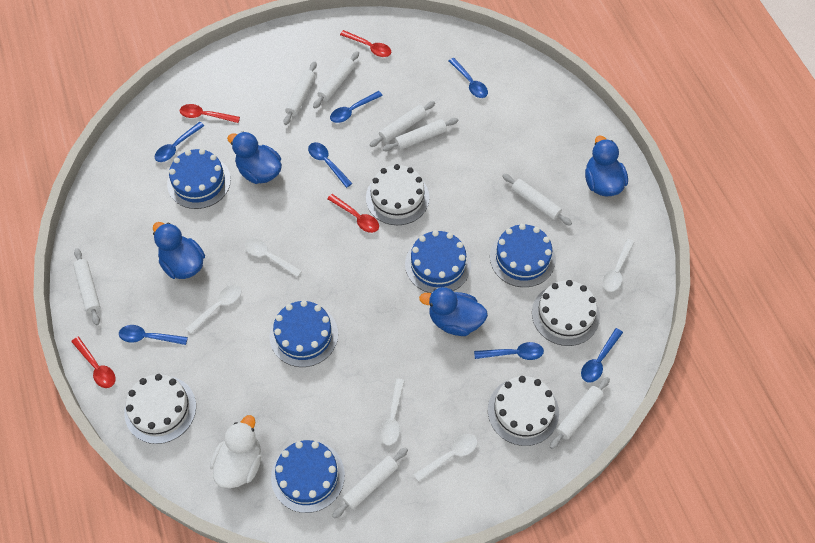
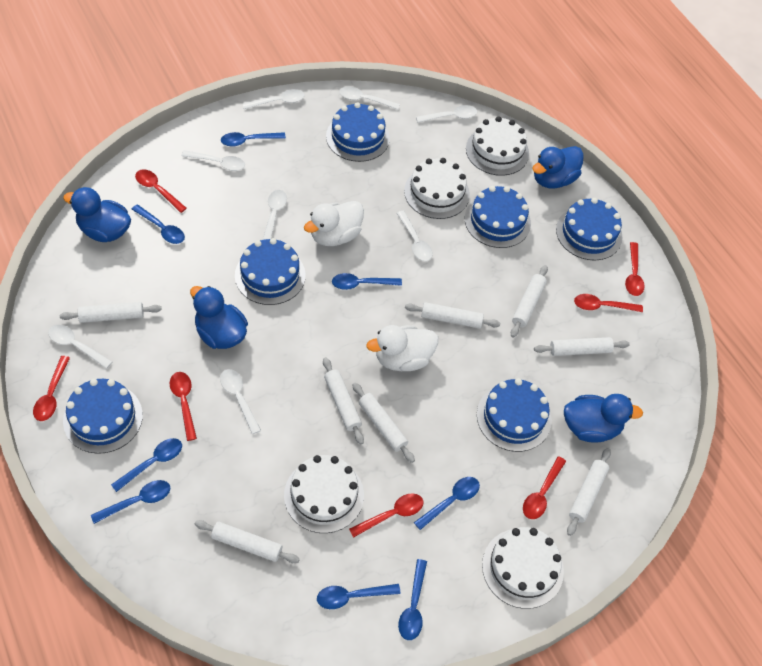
blue cake: 5 -> 6
blue spoon: 7 -> 8
red spoon: 4 -> 7
white duck: 1 -> 2
white spoon: 5 -> 8

